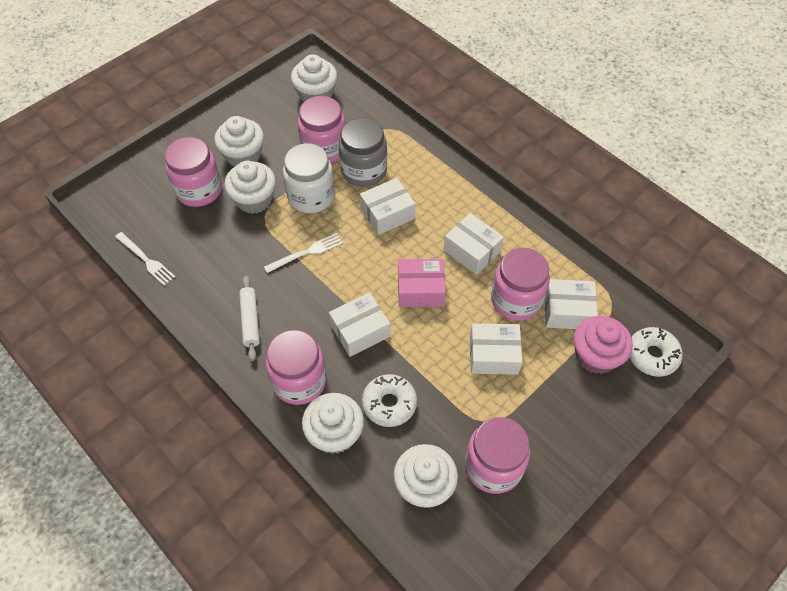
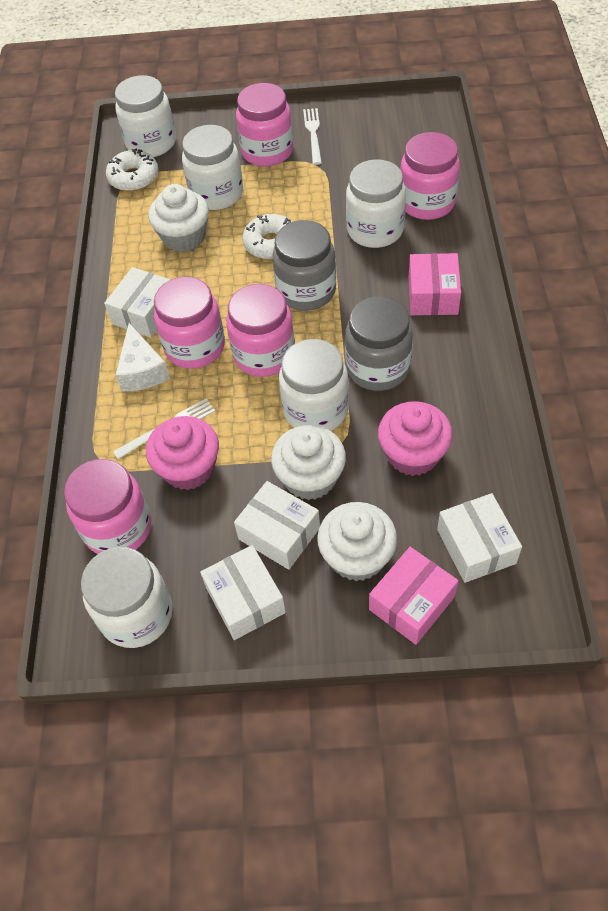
grey jar: 1 -> 2
pink box: 1 -> 2
pink cupcake: 1 -> 2
white box: 5 -> 4
white cheese: 0 -> 1
white cupcake: 5 -> 3
white jar: 1 -> 5
white rolling pin: 1 -> 0

